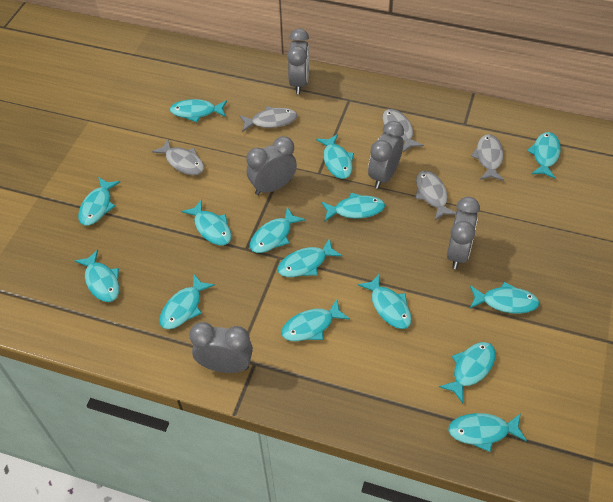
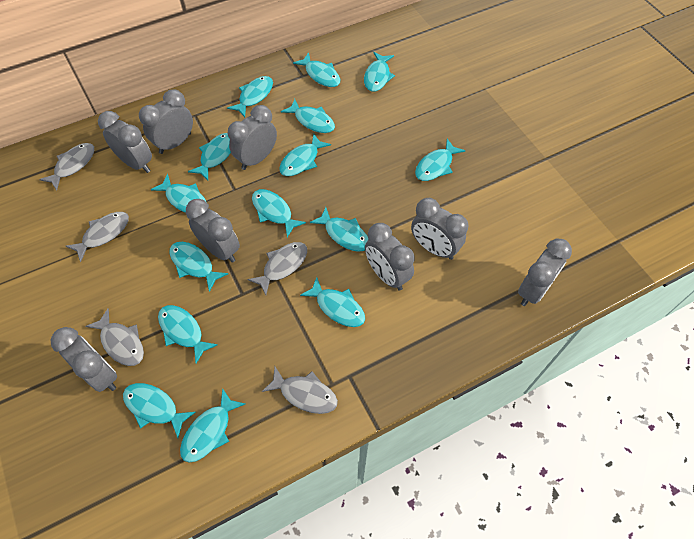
grey clock: 5 -> 8

